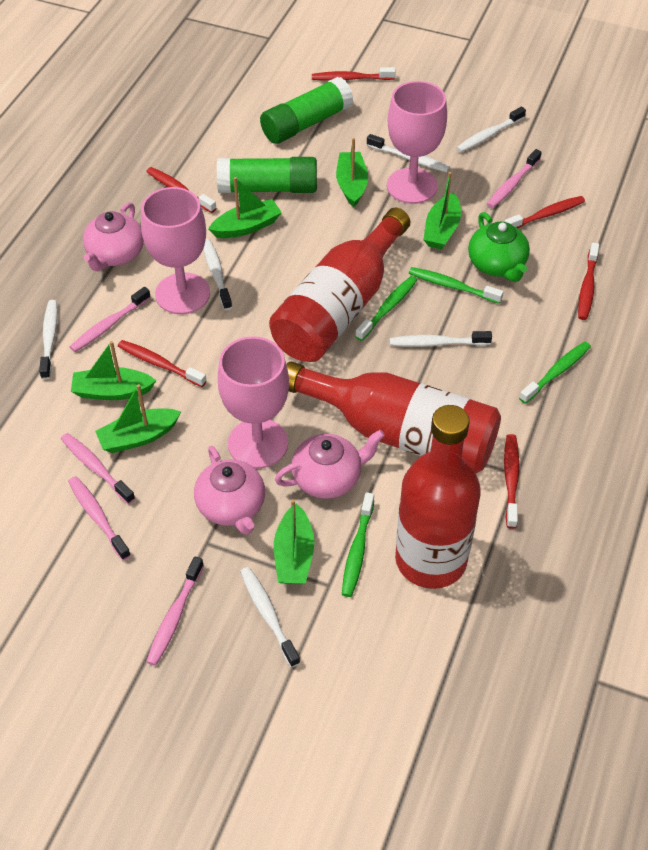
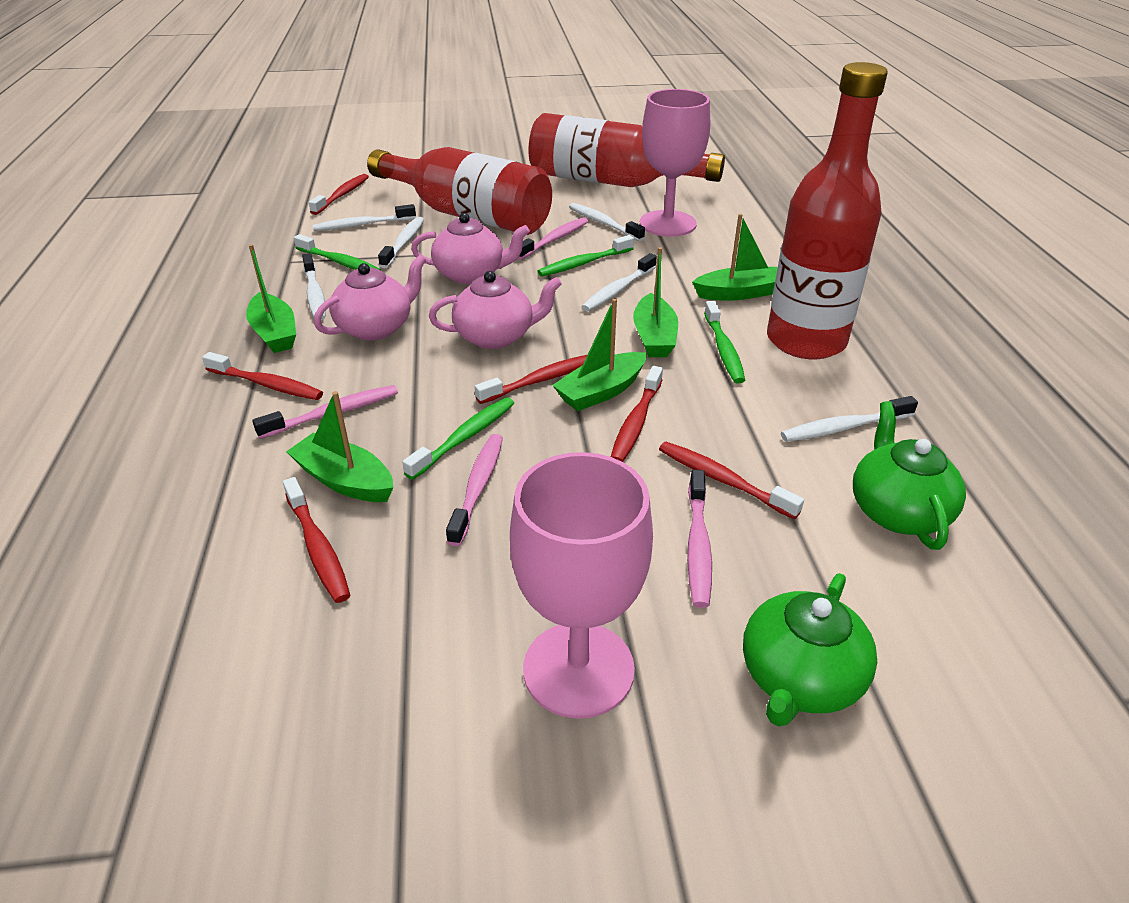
green boat: 6 -> 5
green glue stick: 2 -> 0
green teapot: 1 -> 2
pink goblet: 3 -> 2
pink toothbrush: 5 -> 4

